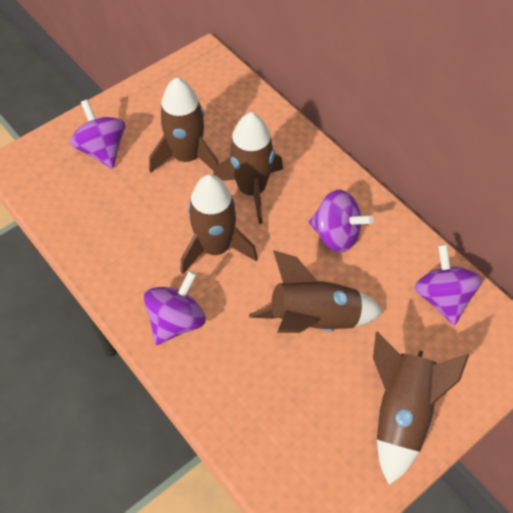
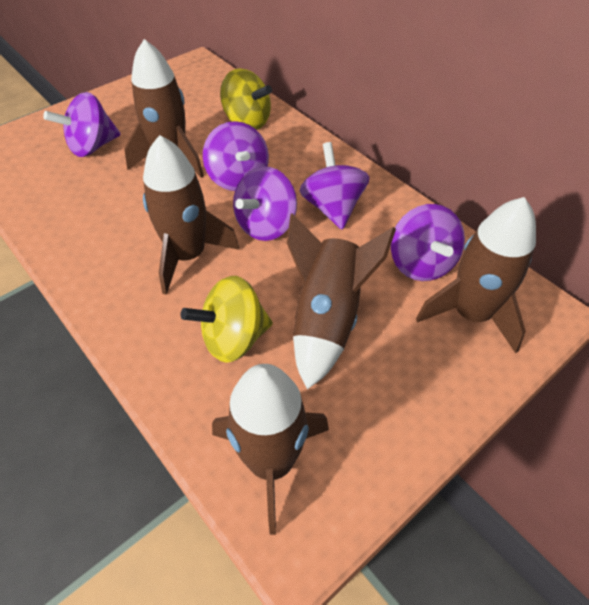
purple spinning top: 4 -> 5
yellow spinning top: 0 -> 2

